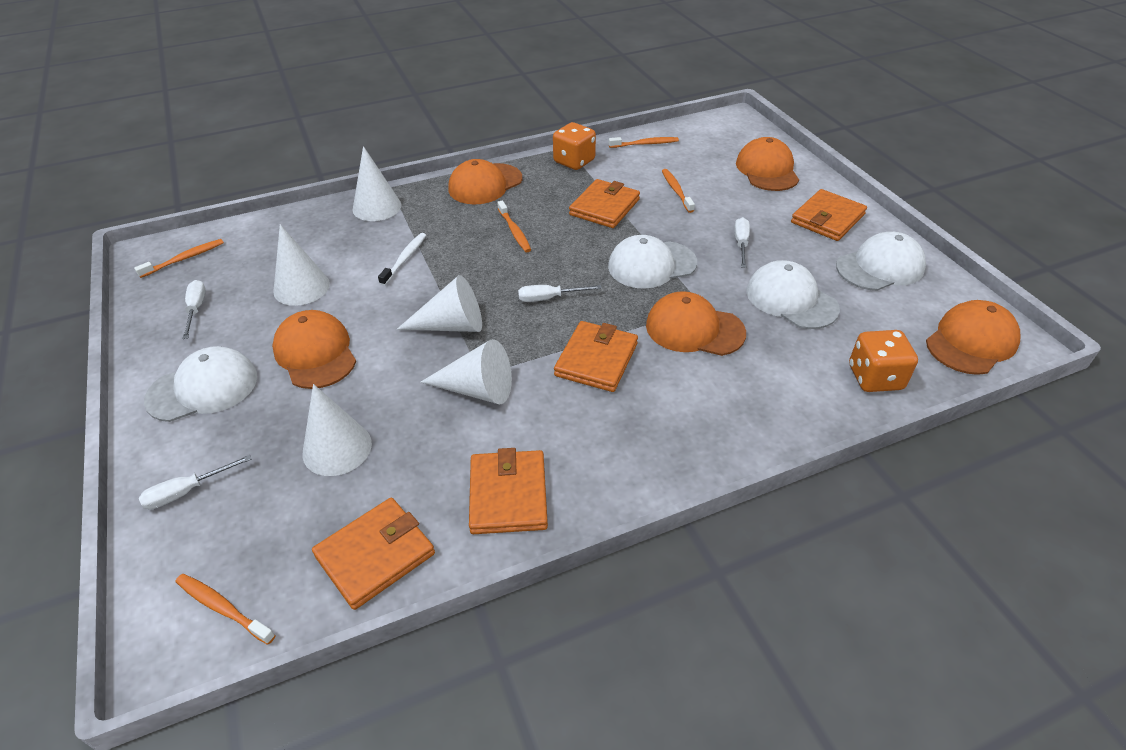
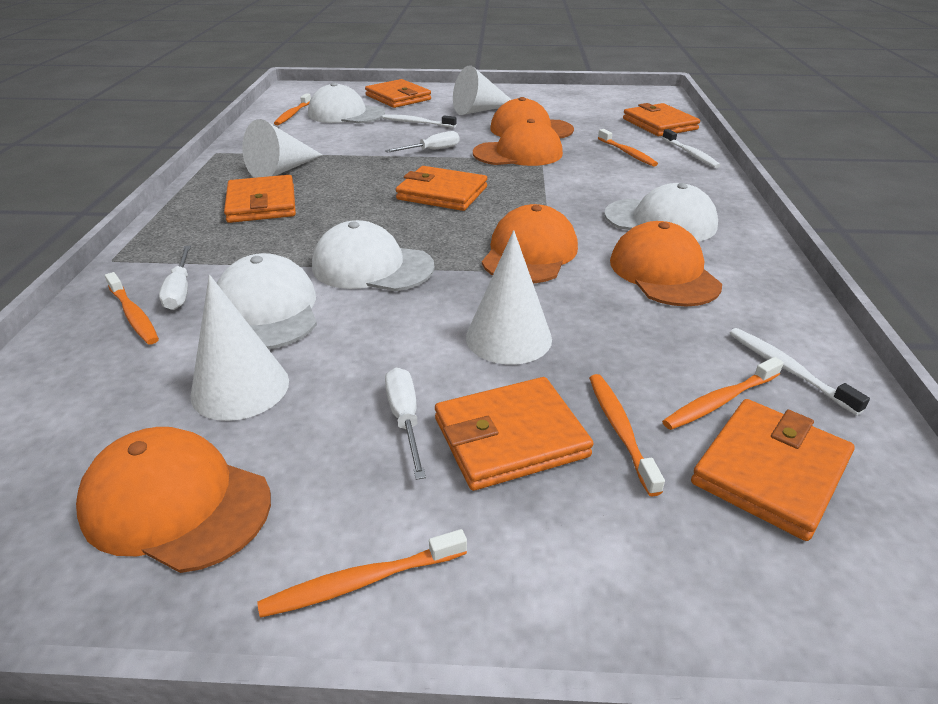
orange dice: 2 -> 0
orange toothbrush: 5 -> 6
orange wallet: 5 -> 6
white cone: 5 -> 4
white screwdriver: 4 -> 3
white toothbrush: 1 -> 3

